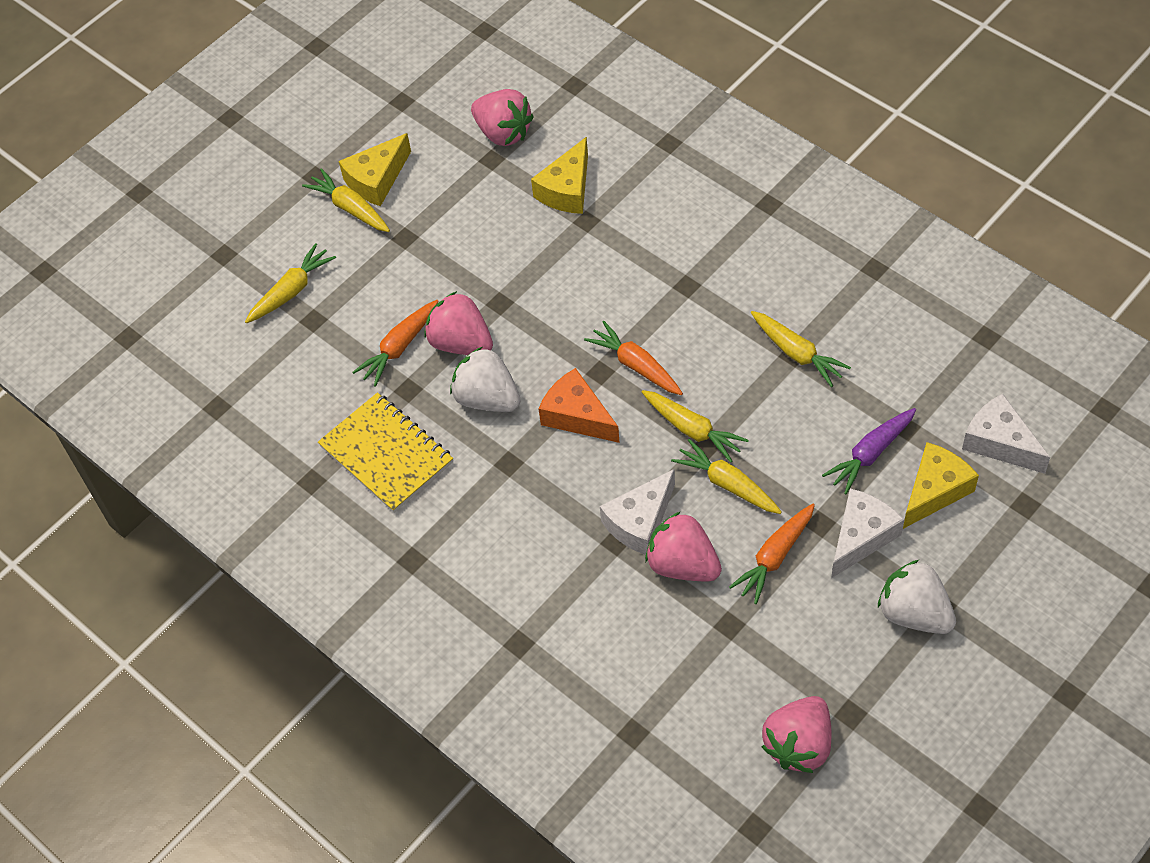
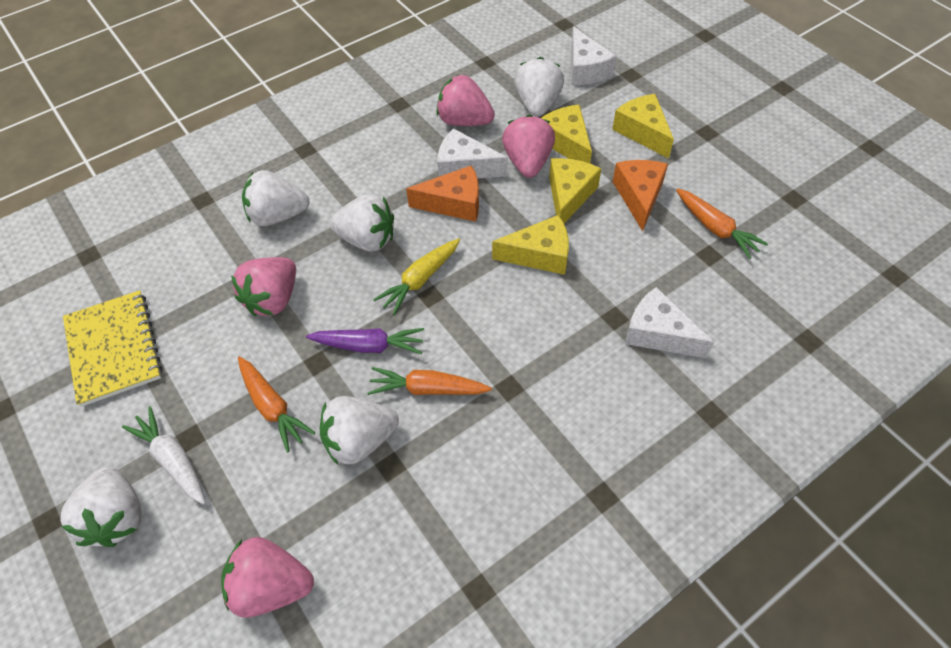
orange cheese: 1 -> 2
white carrot: 0 -> 1
white strawberry: 2 -> 5
yellow carrot: 5 -> 1
yellow cheese: 3 -> 4

